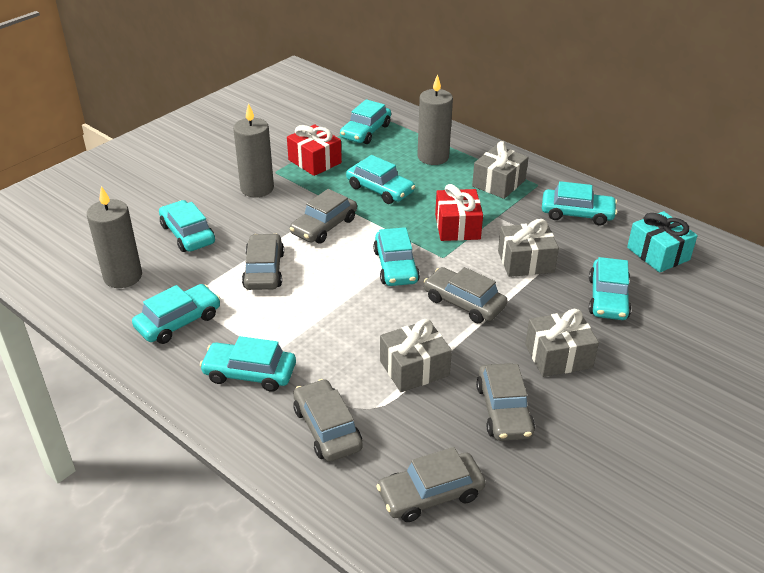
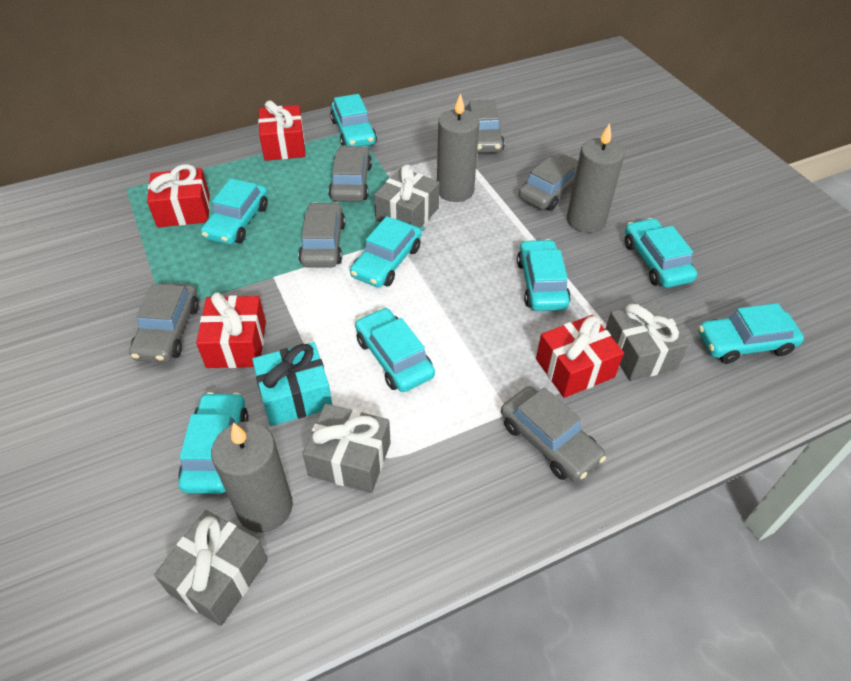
red gift: 2 -> 4

